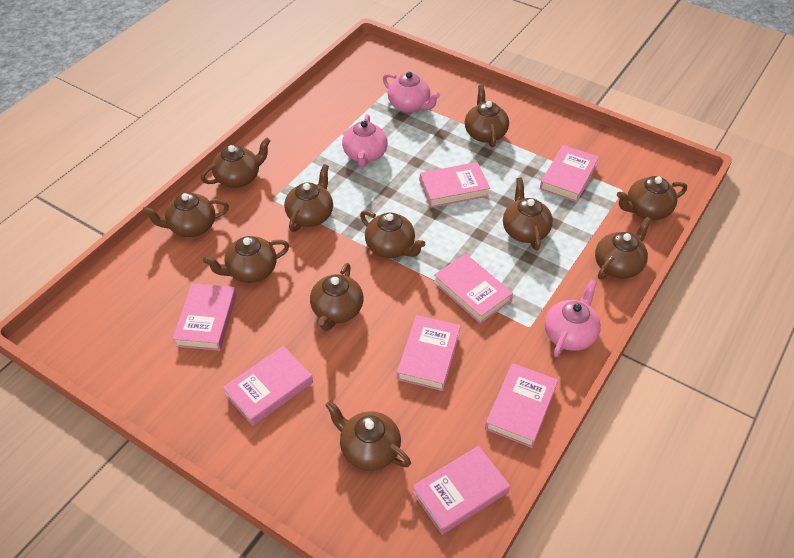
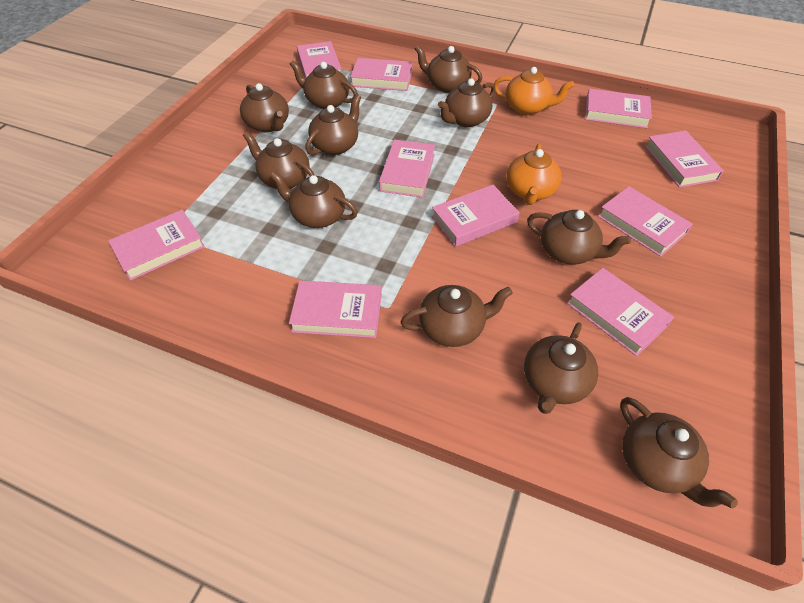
orange teapot: 0 -> 2
pink book: 8 -> 10
pink teapot: 3 -> 0

